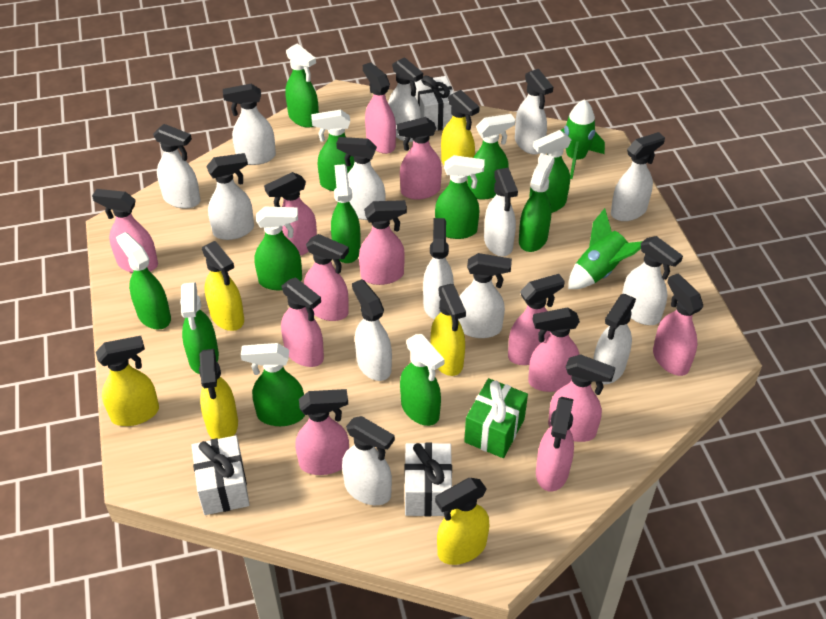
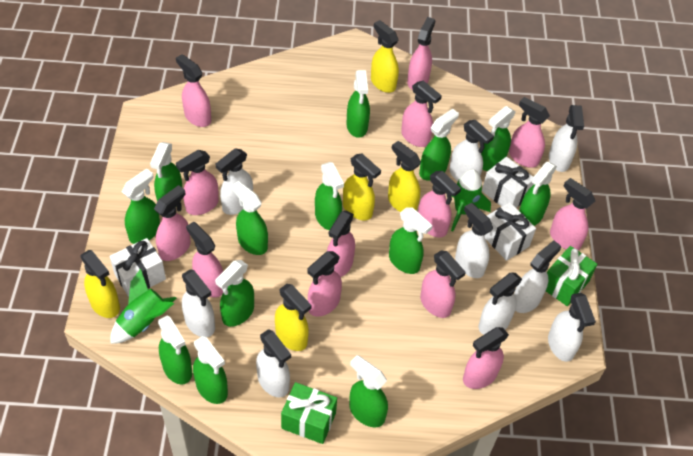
green gift: 1 -> 2
green spray bottle: 12 -> 13
white spray bottle: 14 -> 9
yellow spray bottle: 6 -> 5

